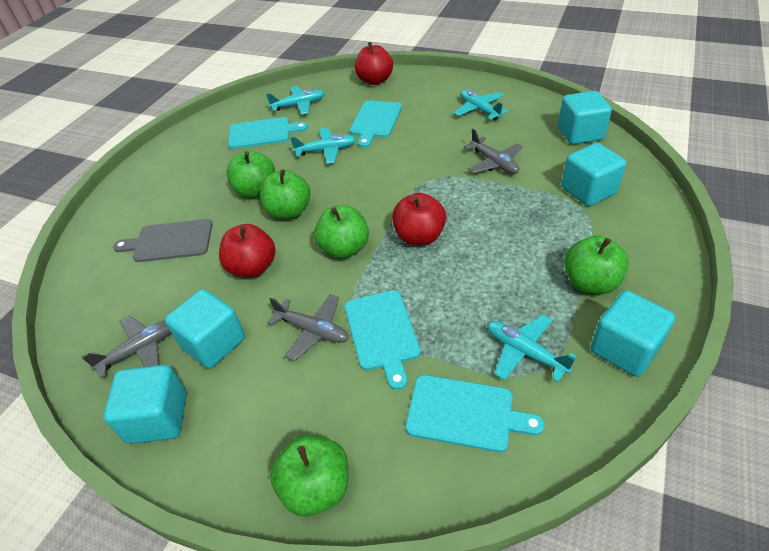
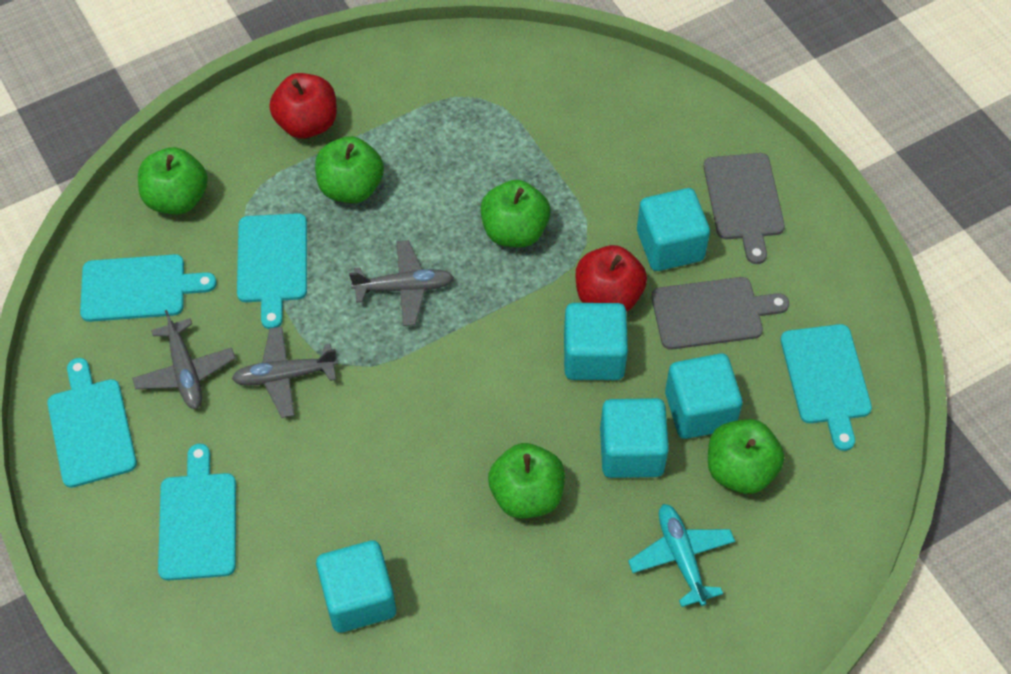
grey cutting board: 1 -> 2
red apple: 3 -> 2
turquoise cutting board: 4 -> 5
turquoise plane: 4 -> 1

